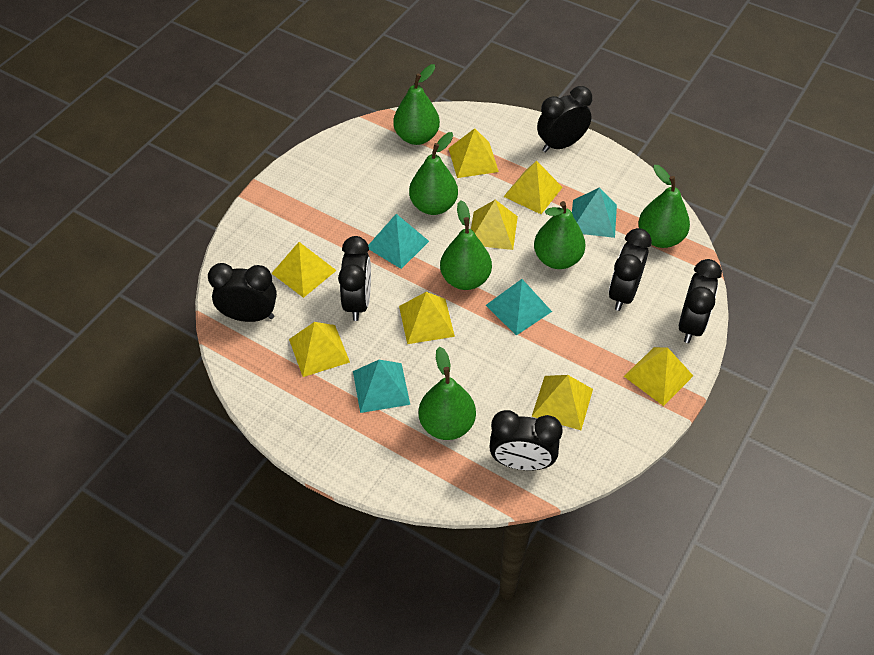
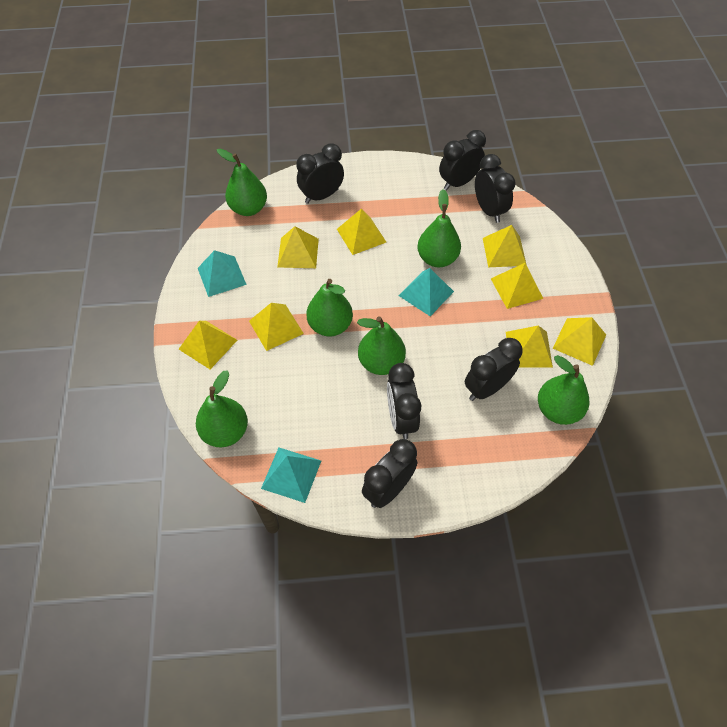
turquoise pyramid: 4 -> 3

